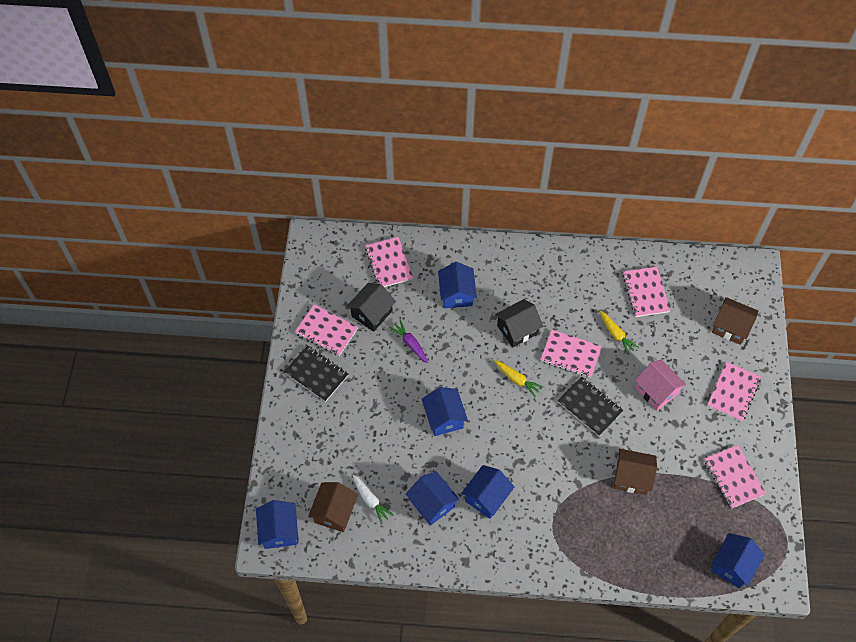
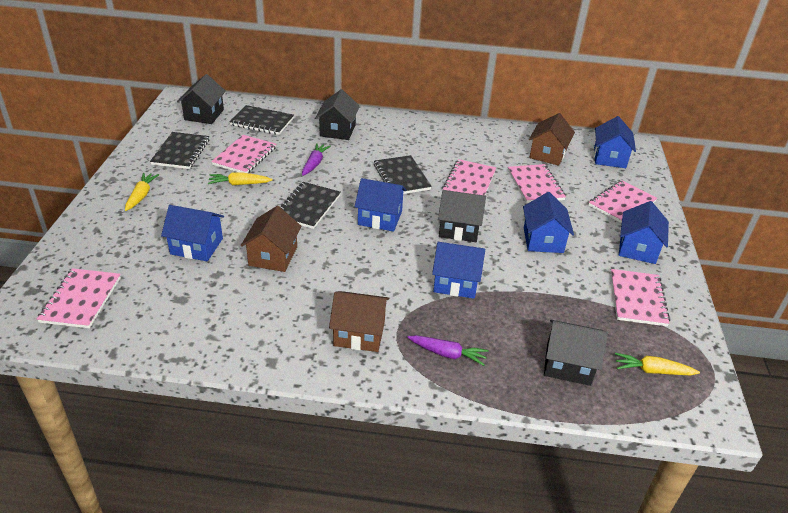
black house: 2 -> 4
black notebook: 2 -> 4
pink house: 1 -> 0
purple carrot: 1 -> 2
white carrot: 1 -> 0
yellow carrot: 2 -> 3

